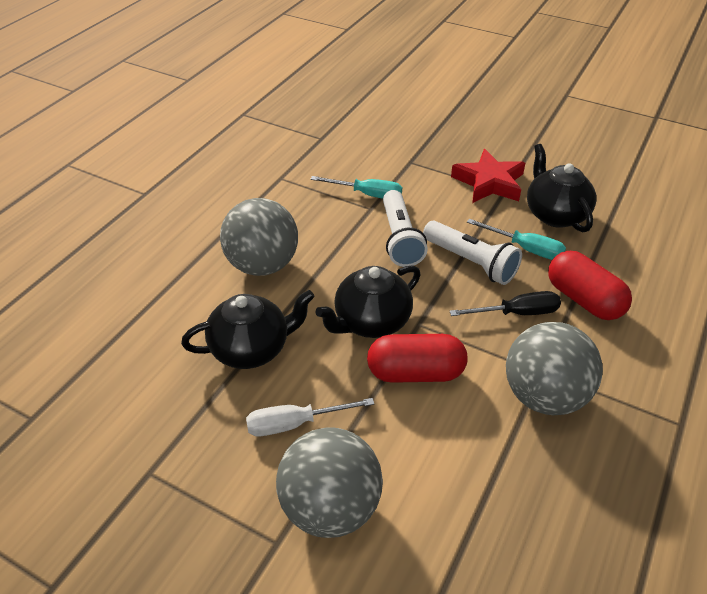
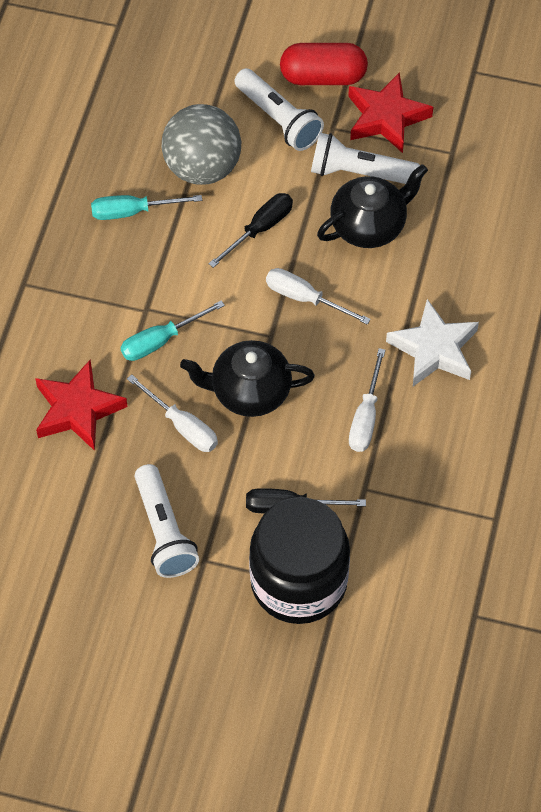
black jar: 0 -> 1
black screwdriver: 1 -> 2
black teapot: 3 -> 2
grey ball: 3 -> 1
red capsule: 2 -> 1
red star: 1 -> 2
white flashlight: 2 -> 3
white screwdriver: 1 -> 3
white star: 0 -> 1

